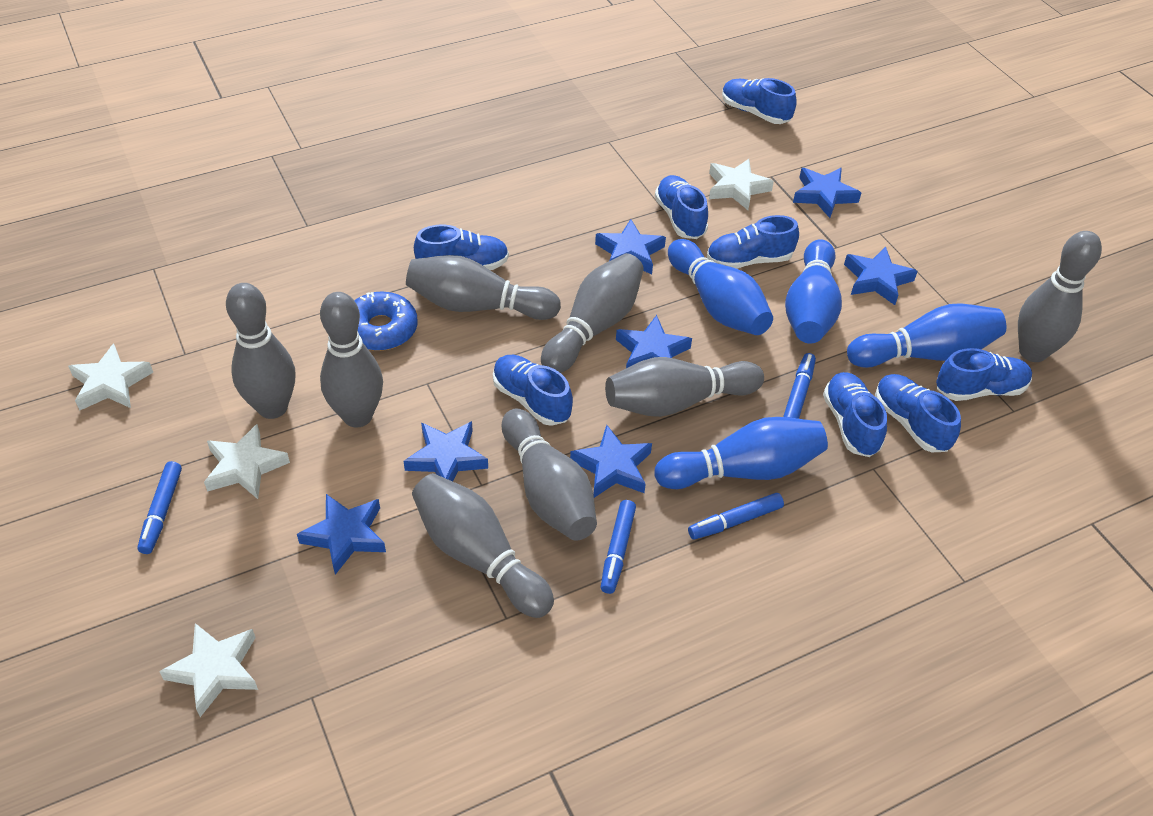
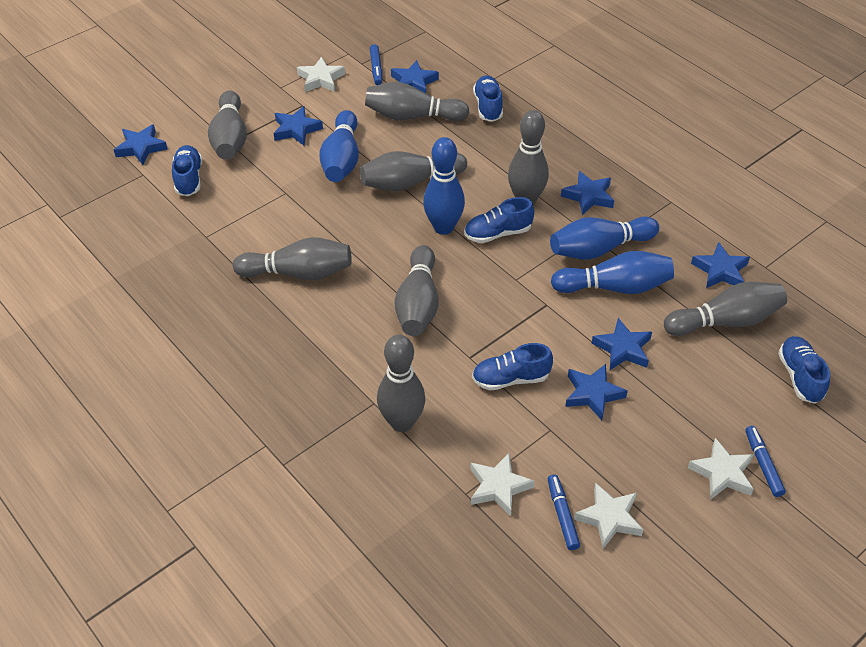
blue donut: 1 -> 0
blue marker: 4 -> 3
blue shoe: 8 -> 5

